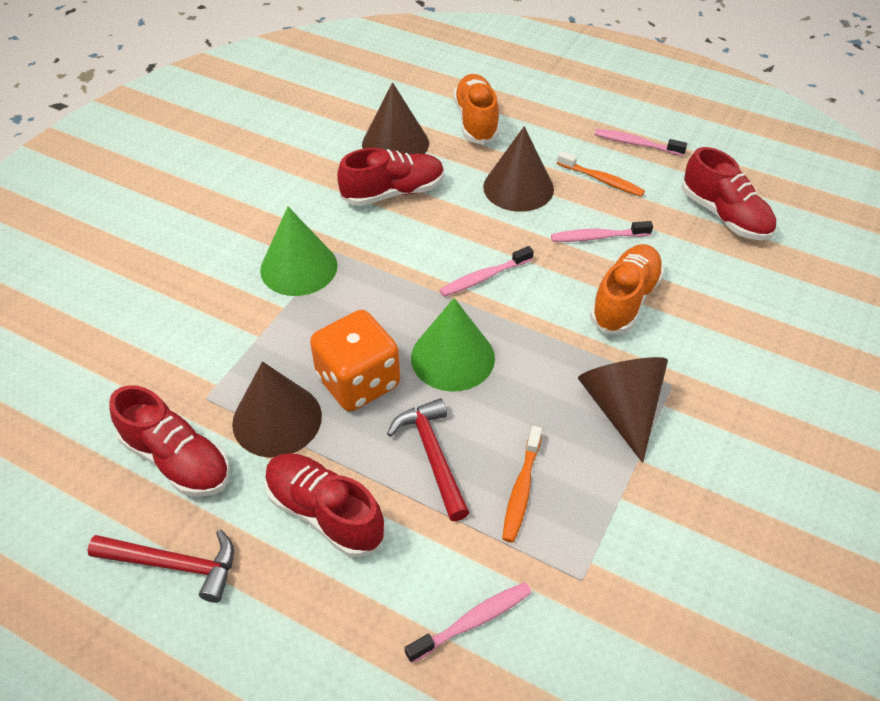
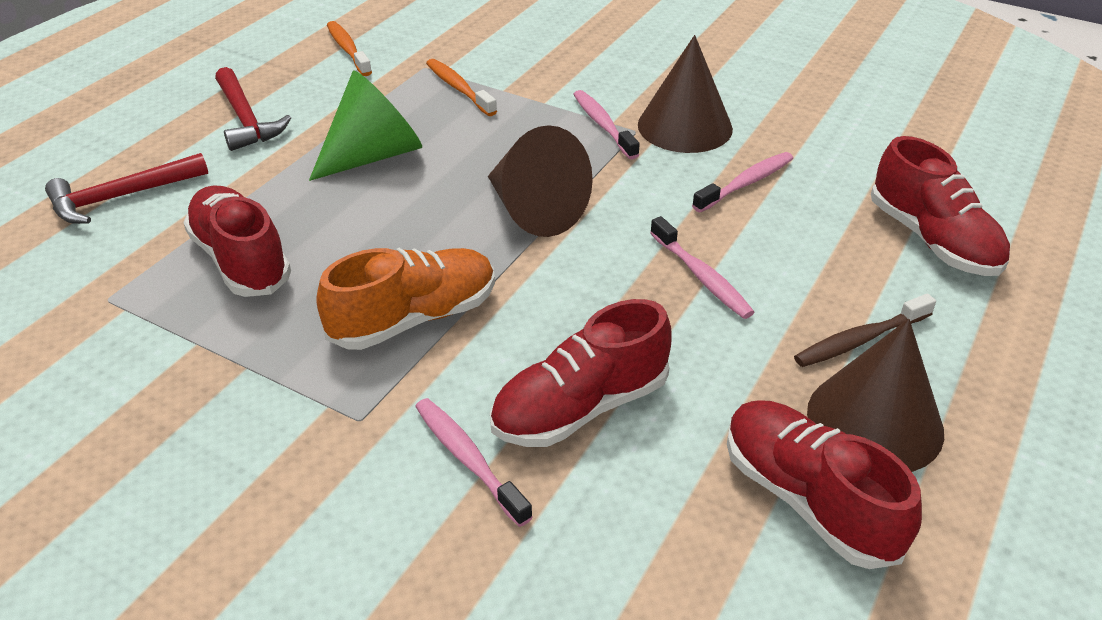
brown cone: 4 -> 3
brown toothbrush: 0 -> 1
green cone: 2 -> 1
orange dice: 1 -> 0
orange shoe: 2 -> 1

